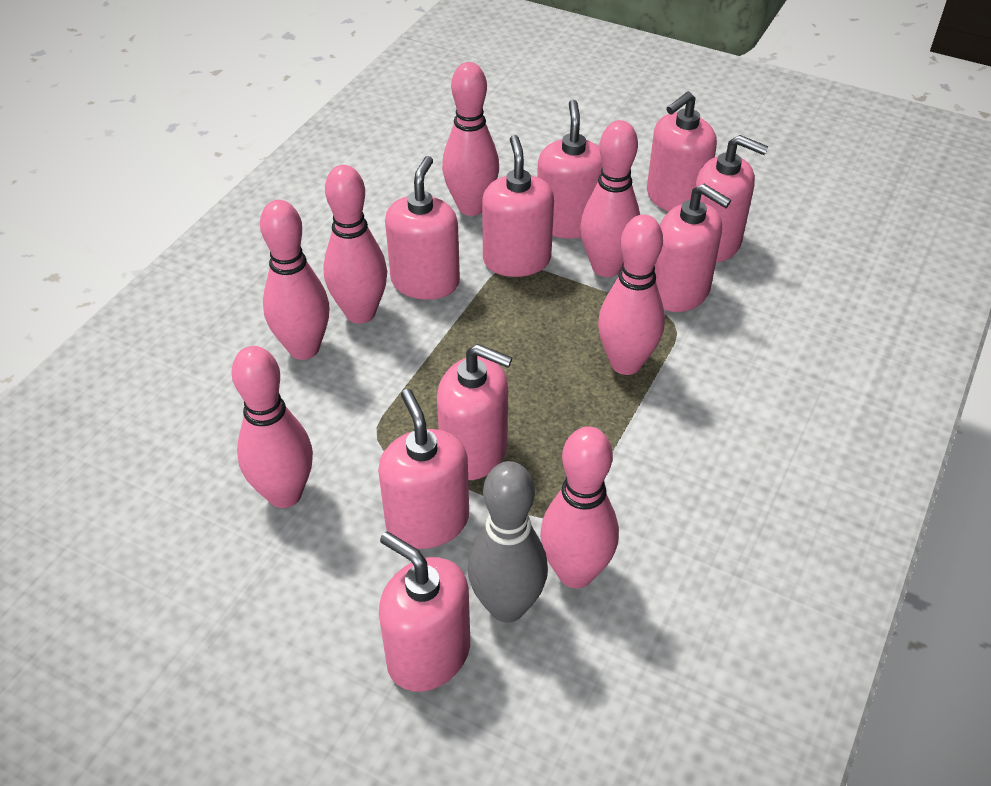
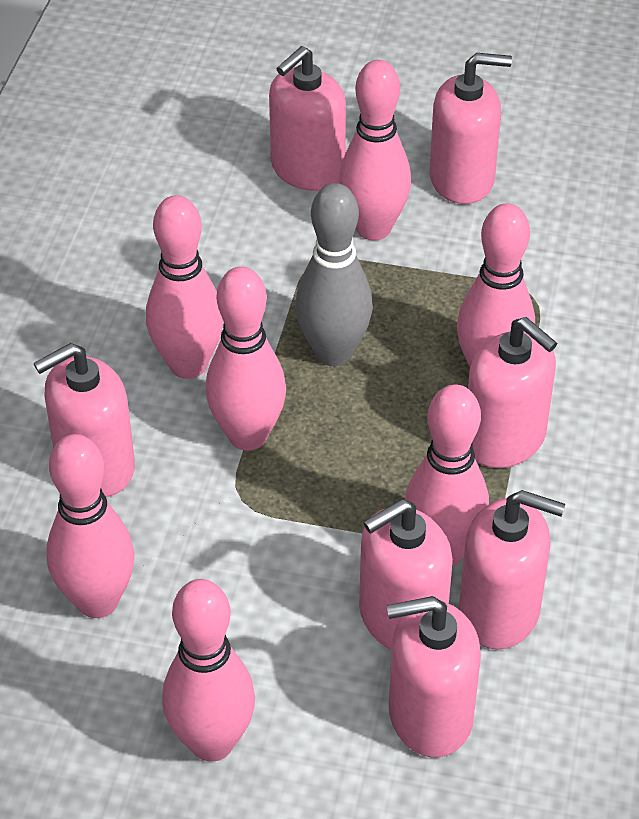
pink soap dispenser: 9 -> 7

